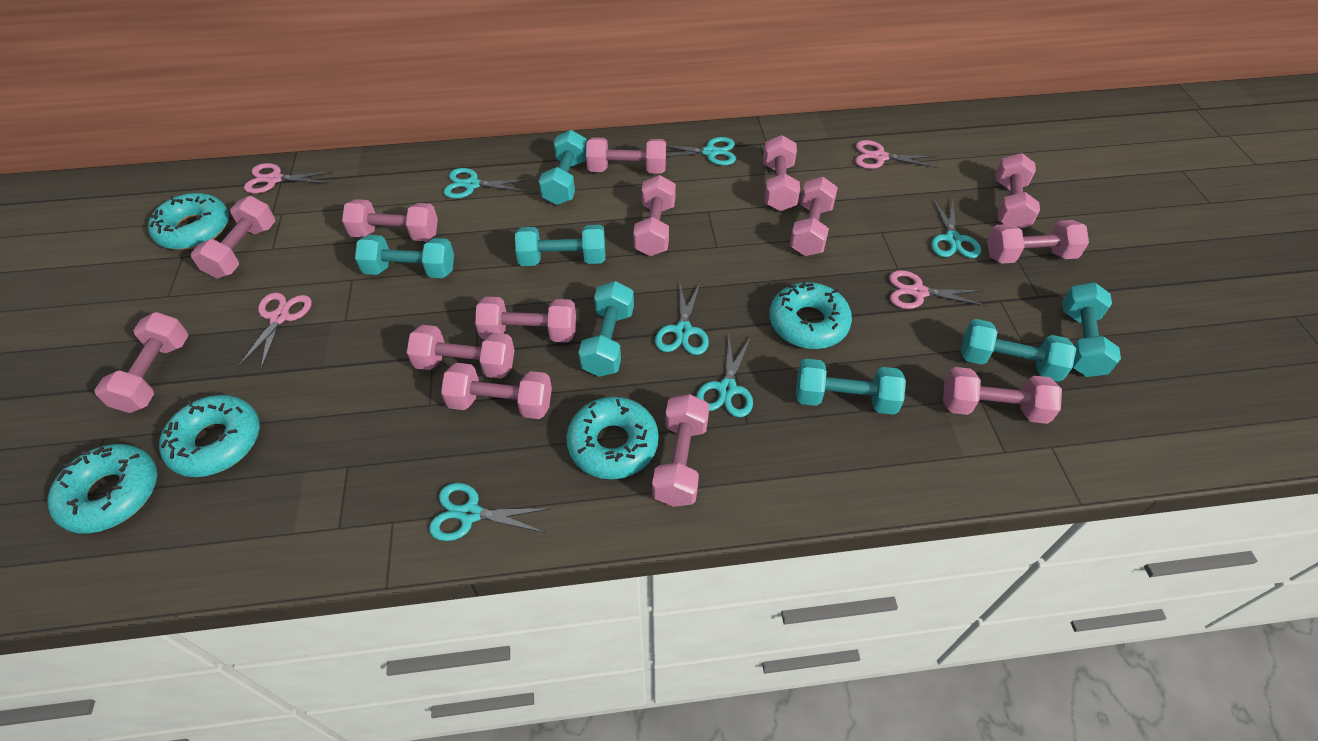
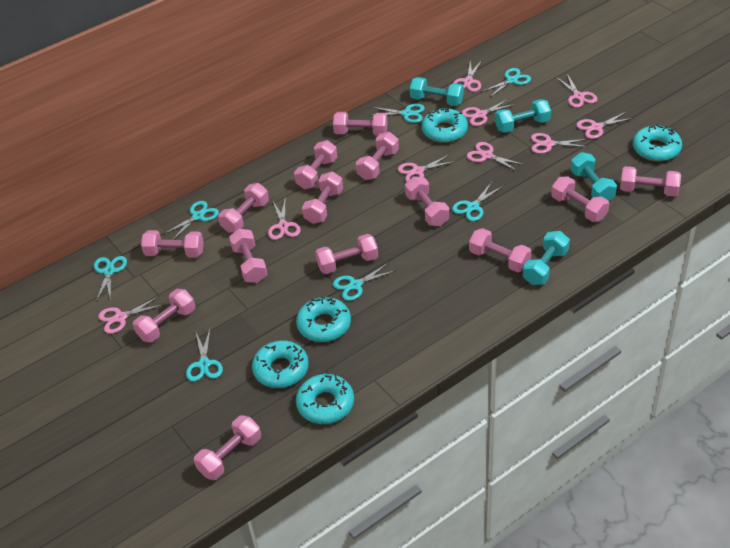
pink scissors: 4 -> 9
turquoise dumbbell: 7 -> 4
turquoise scissors: 6 -> 7

